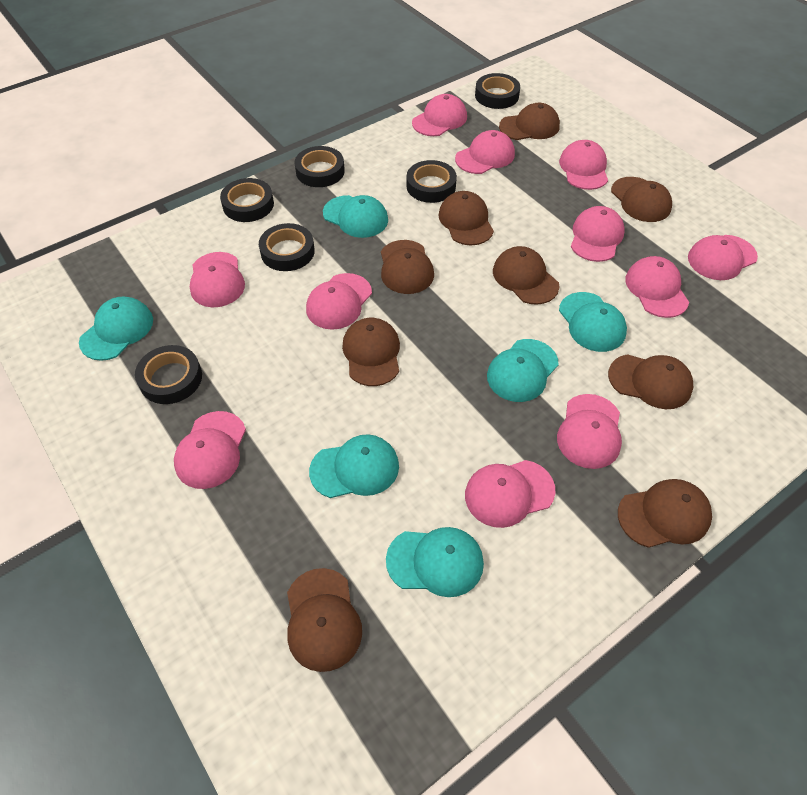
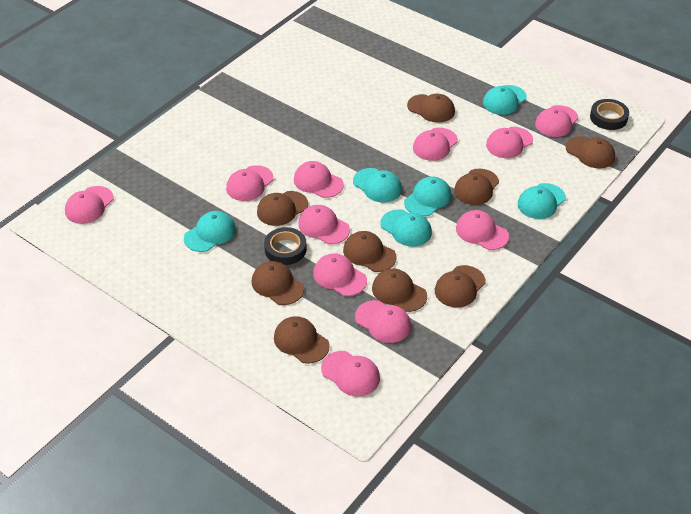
black tape: 6 -> 2

